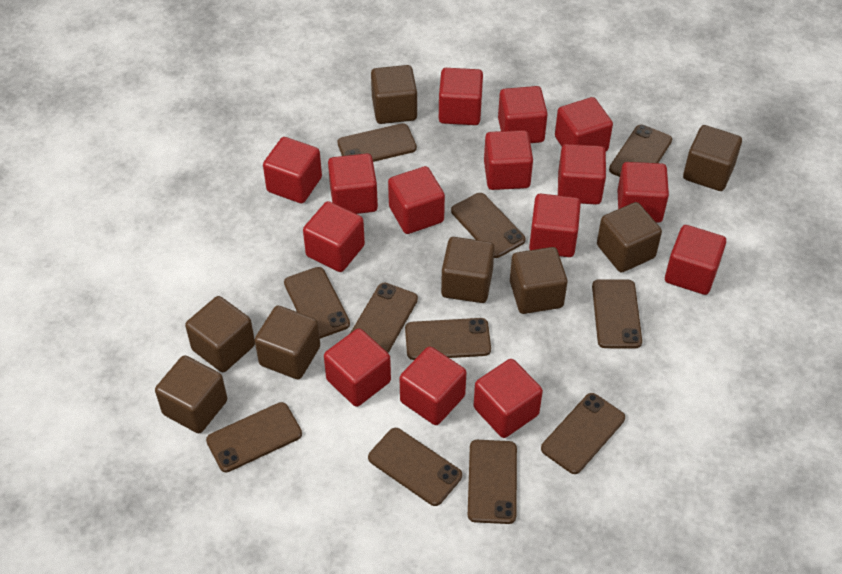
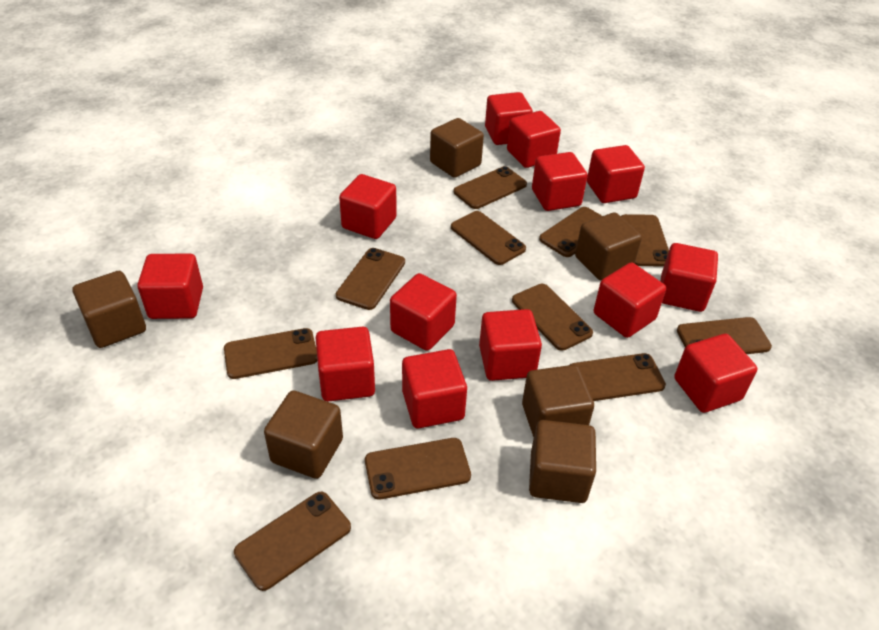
brown cube: 8 -> 6
red cube: 15 -> 13

